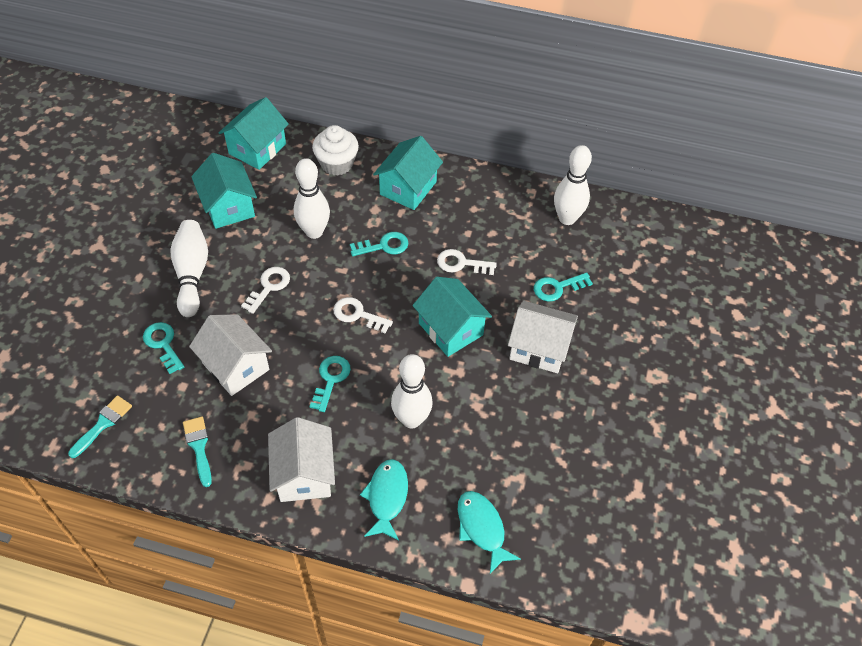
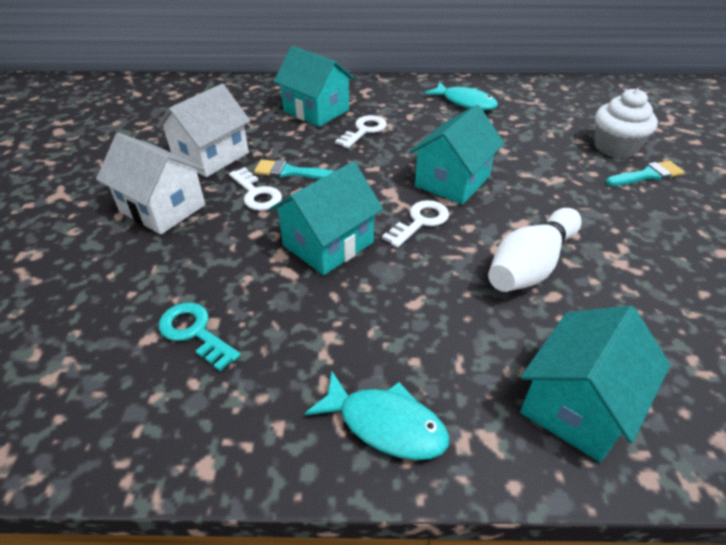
turquoise key: 4 -> 1
white bowling pin: 4 -> 1
white house: 3 -> 2

